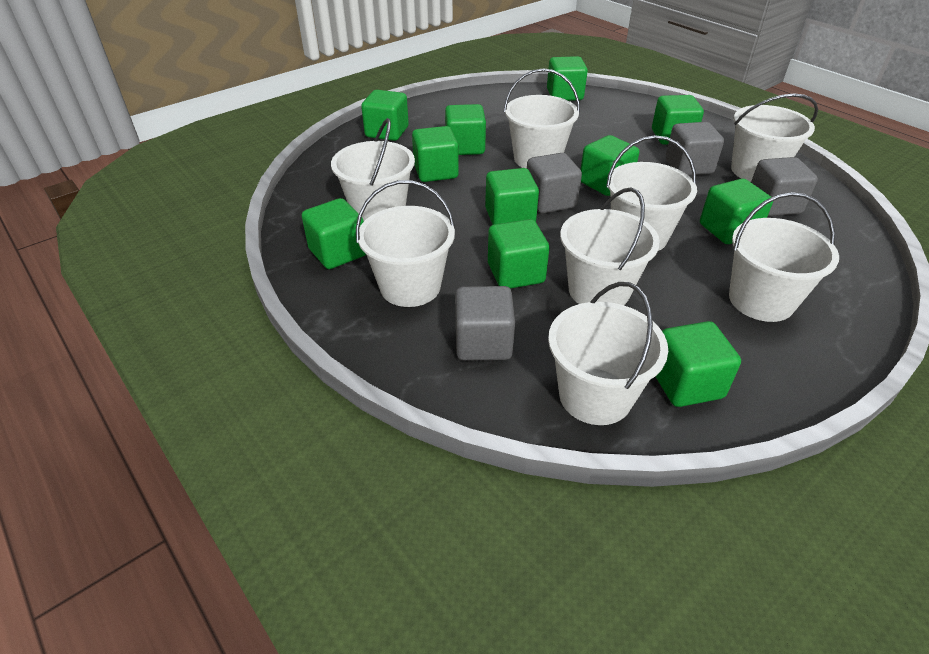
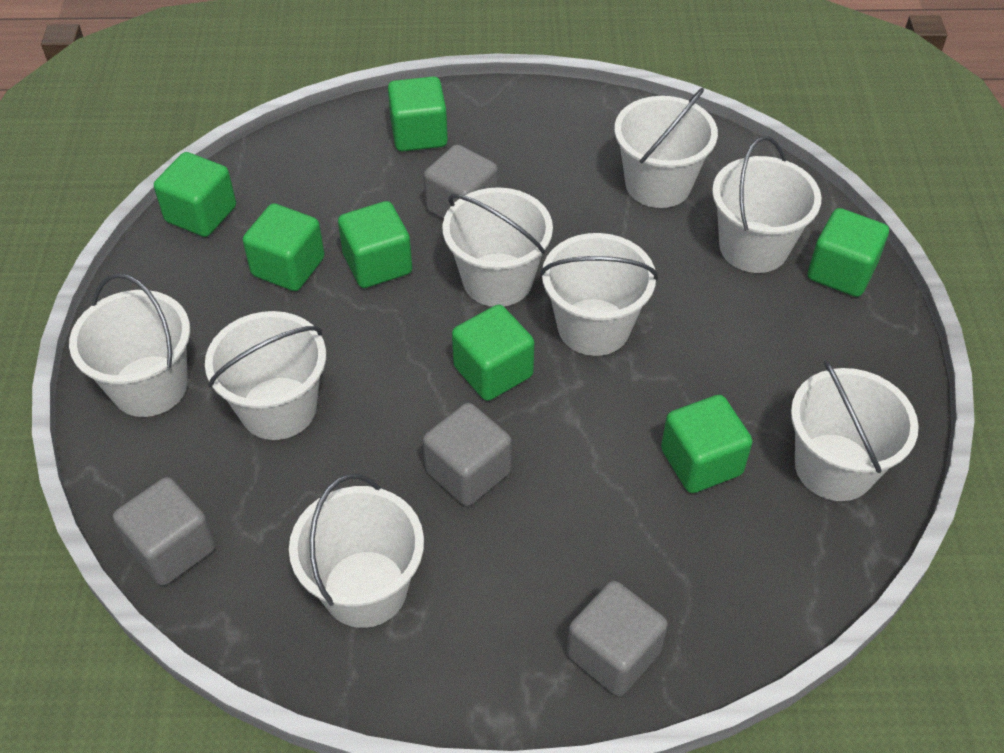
green cube: 11 -> 7

